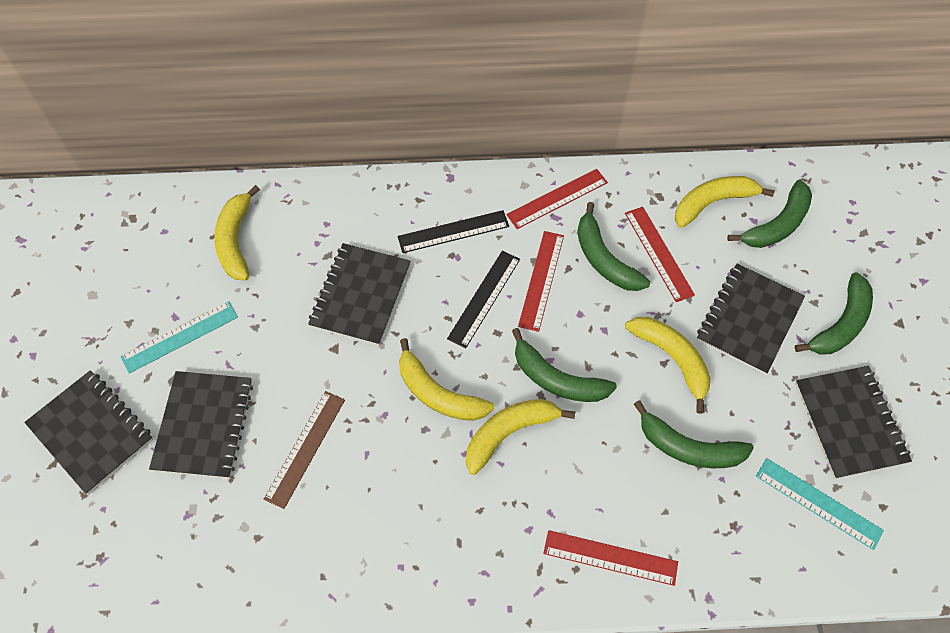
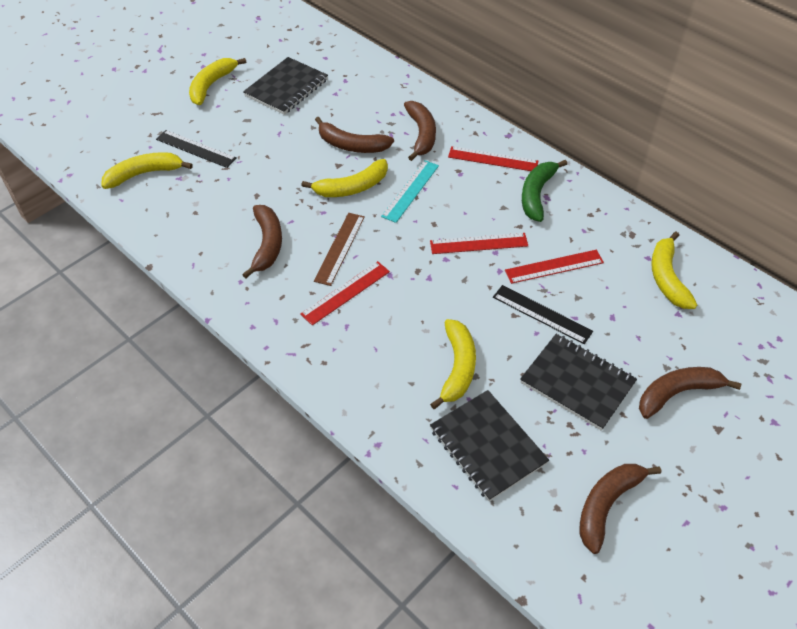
black notebook: 5 -> 3
brown banana: 0 -> 5
green banana: 5 -> 1
turquoise ruler: 2 -> 1

